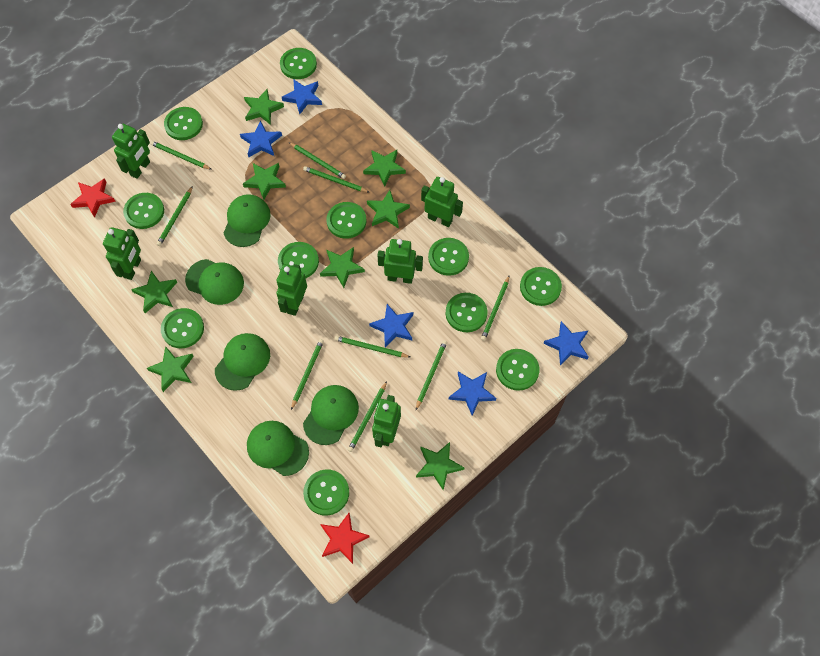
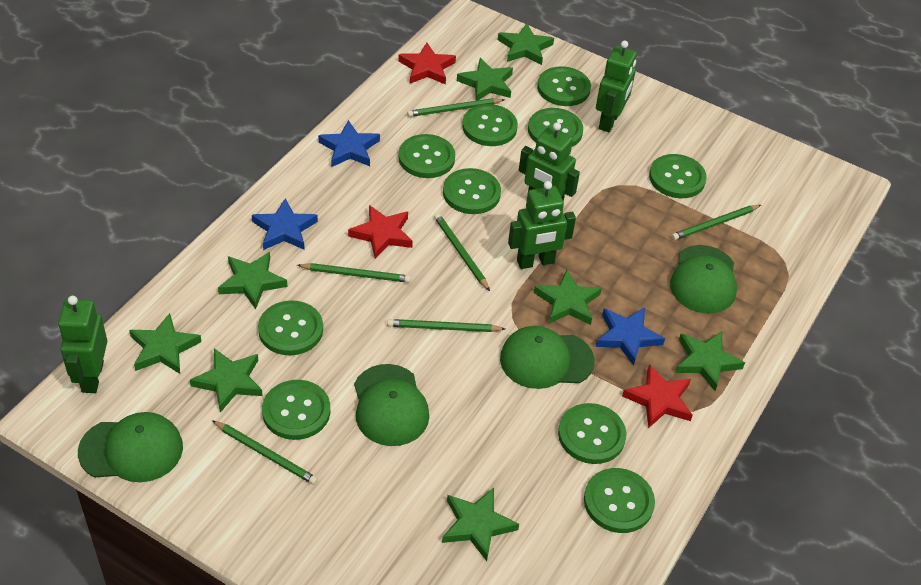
blue star: 5 -> 3
green button: 11 -> 10
green cap: 5 -> 4
green pencil: 9 -> 6
green robot: 6 -> 4
red star: 2 -> 3

